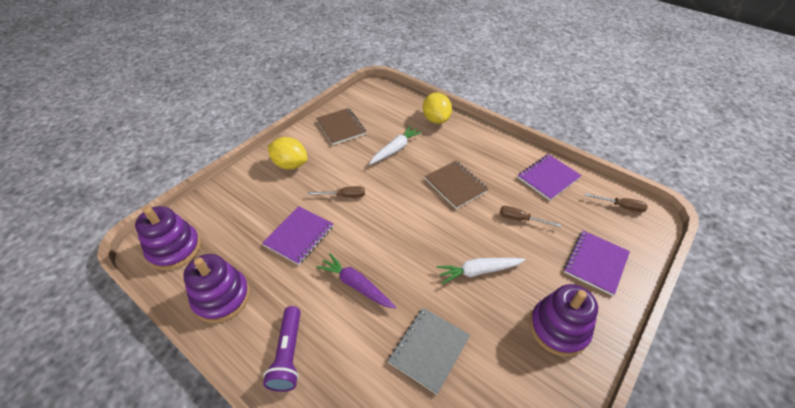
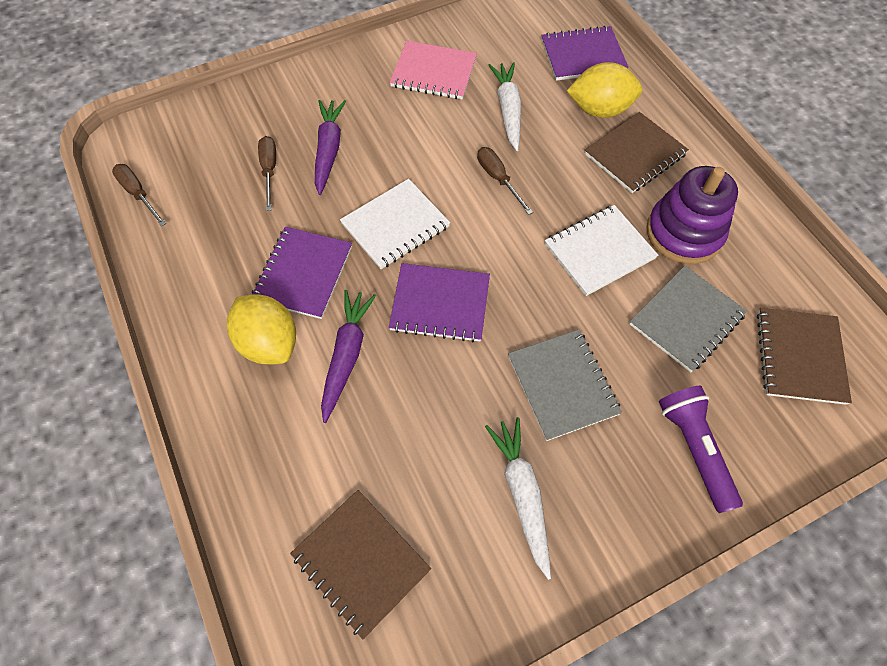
brown notebook: 2 -> 3
grey notebook: 1 -> 2
pink notebook: 0 -> 1
purple carrot: 1 -> 2
purple stacking toy: 3 -> 1
white notebook: 0 -> 2

